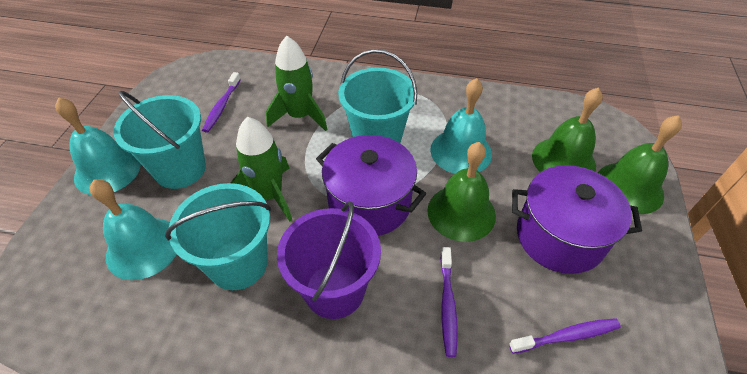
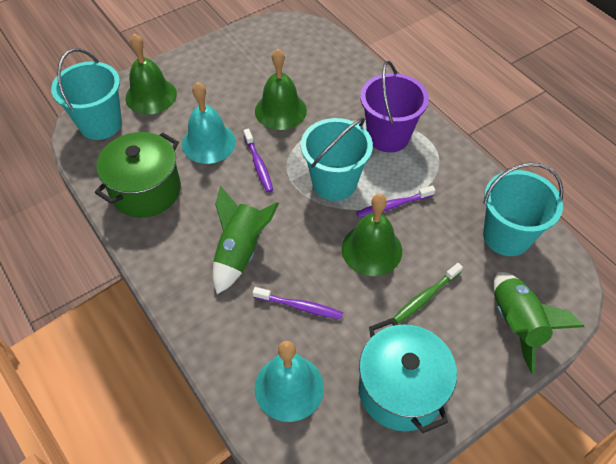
green pot: 0 -> 1
green toothbrush: 0 -> 1
purple pot: 2 -> 0
turquoise bell: 3 -> 2
turquoise pot: 0 -> 1

